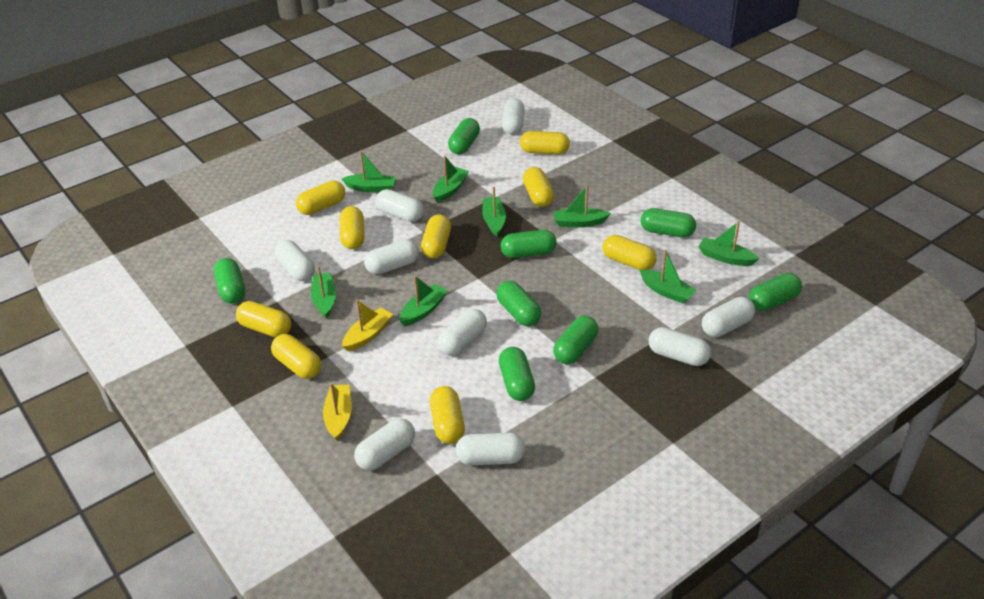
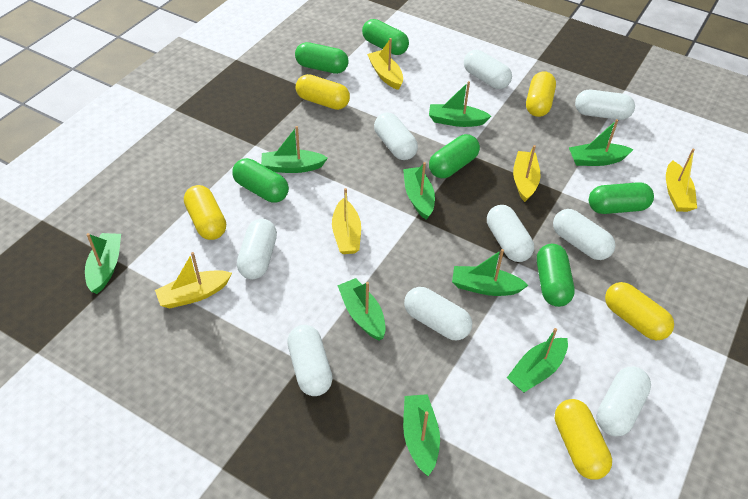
green boat: 8 -> 9
green capsule: 8 -> 6
yellow boat: 2 -> 5
yellow capsule: 9 -> 5

